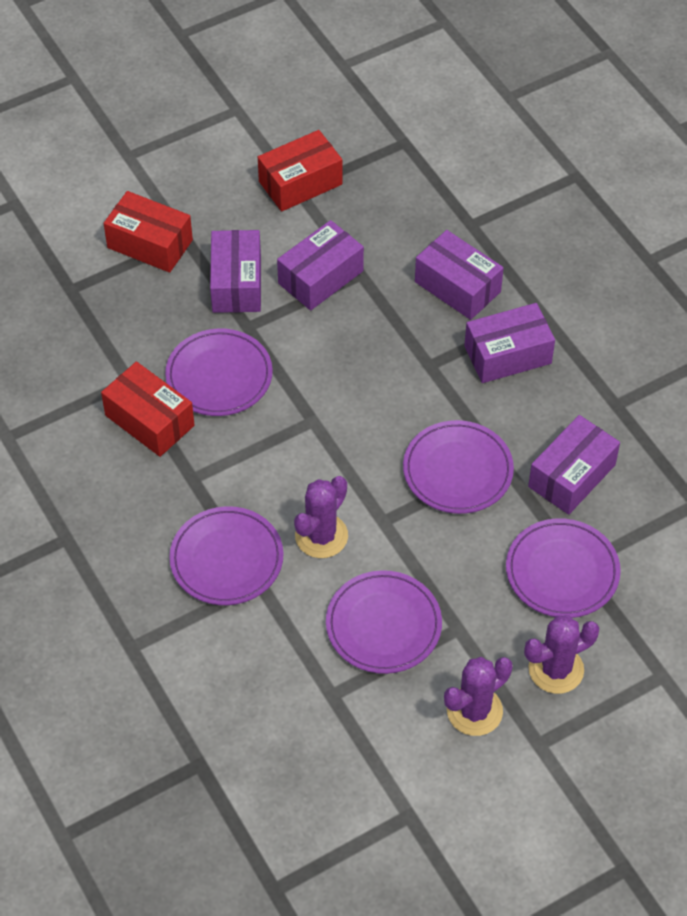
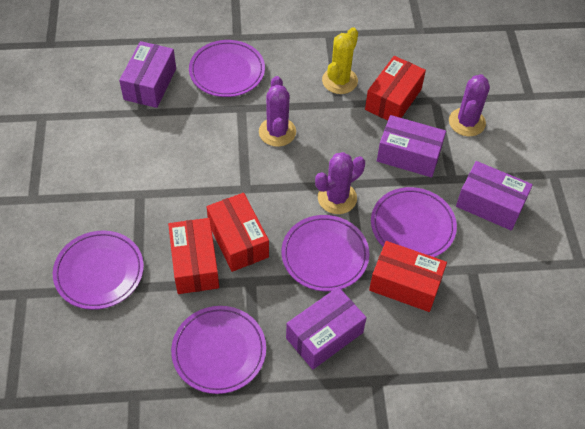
purple box: 5 -> 4
red box: 3 -> 4
yellow cactus: 0 -> 1

